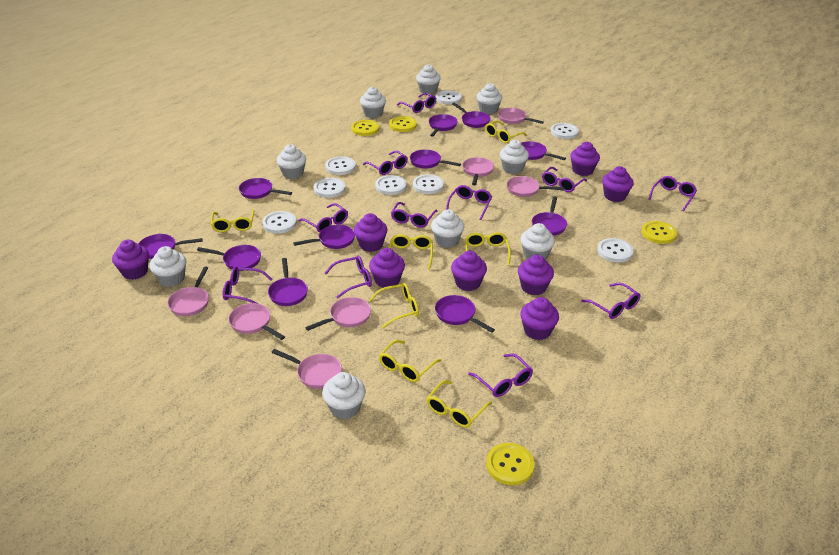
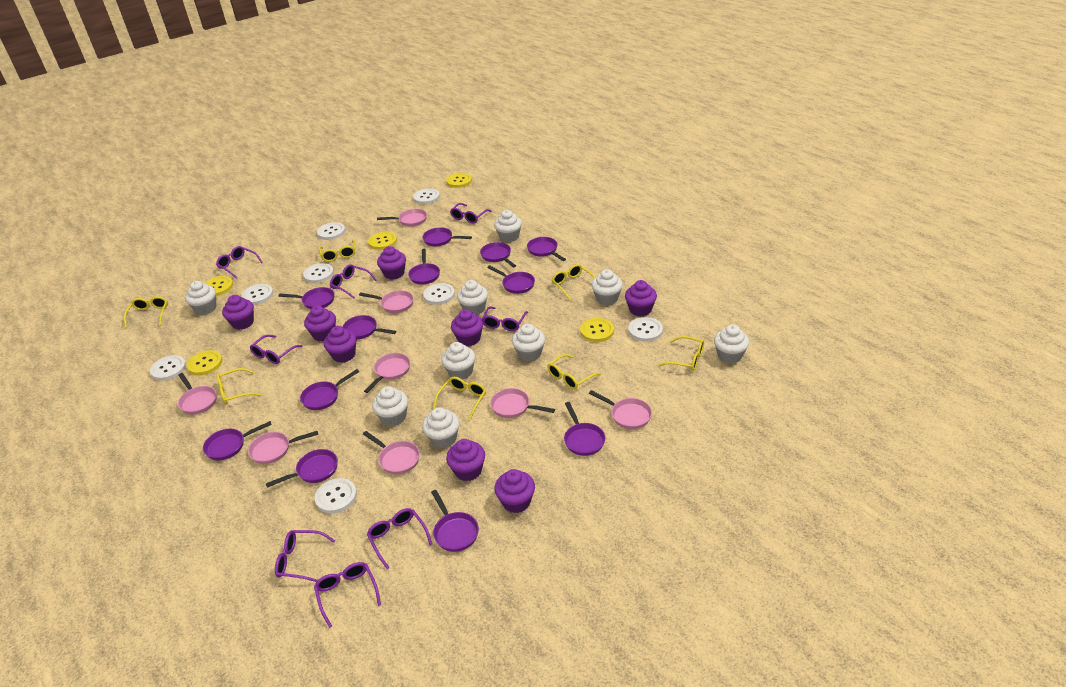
pink pan: 7 -> 8
purple glasses: 11 -> 8
purple pan: 11 -> 12
yellow button: 4 -> 5

